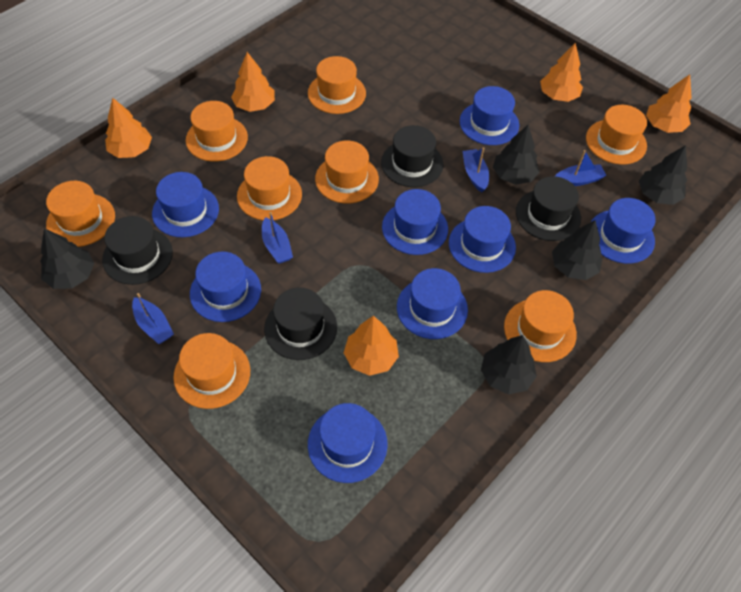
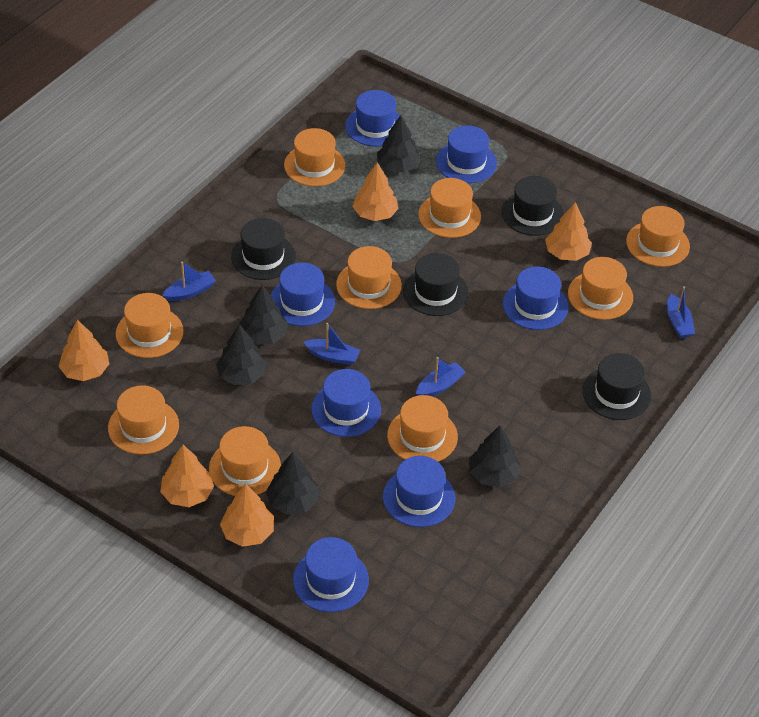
blue hat: 8 -> 7
orange hat: 8 -> 9

